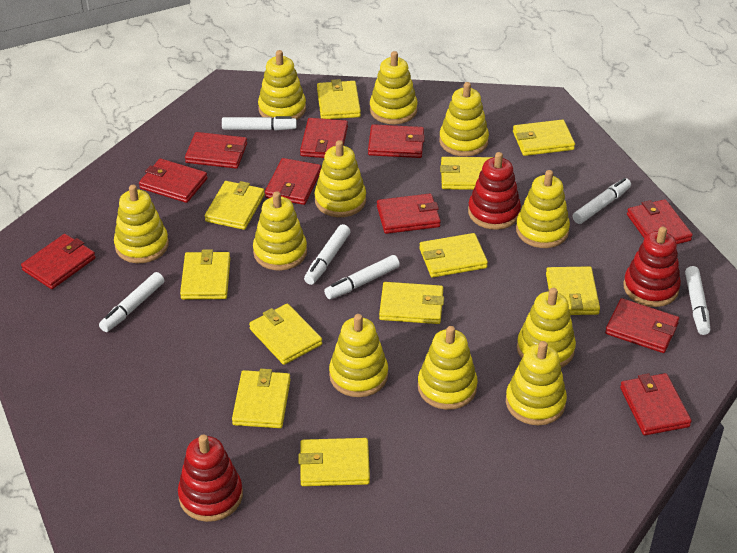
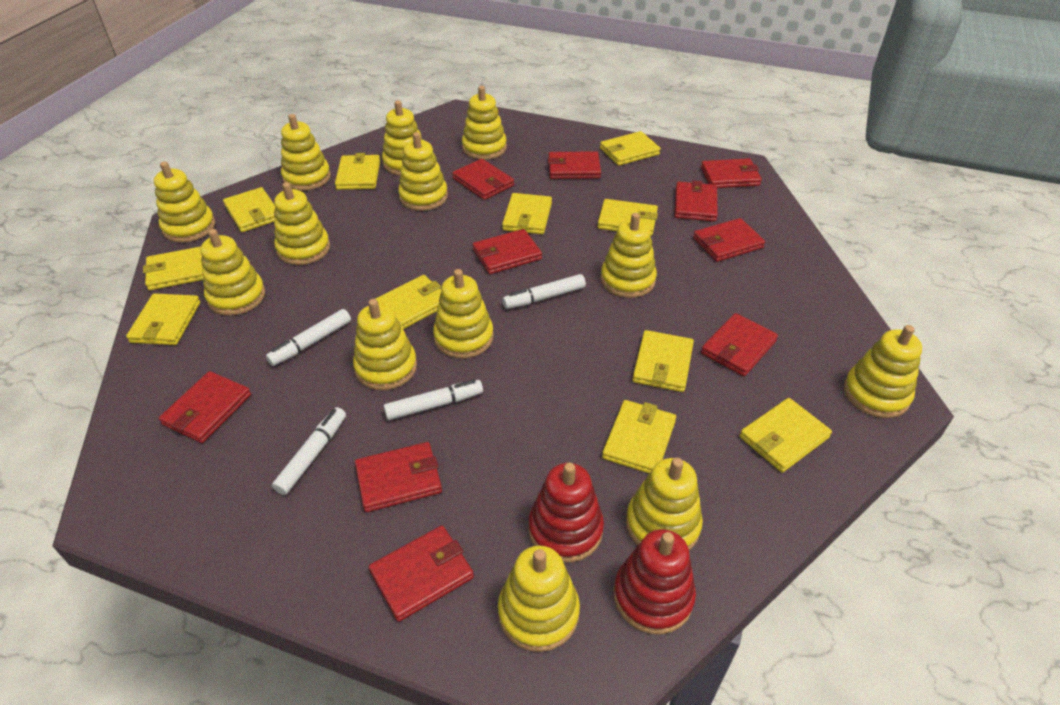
red stacking toy: 3 -> 2
white marker: 6 -> 4
yellow stacking toy: 11 -> 13

